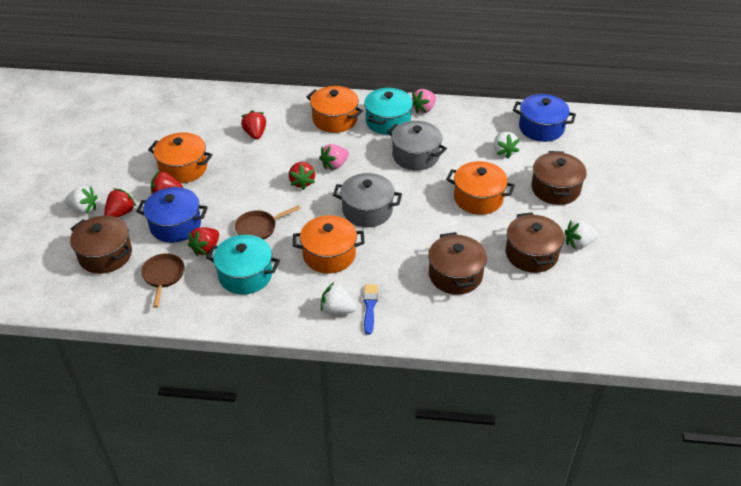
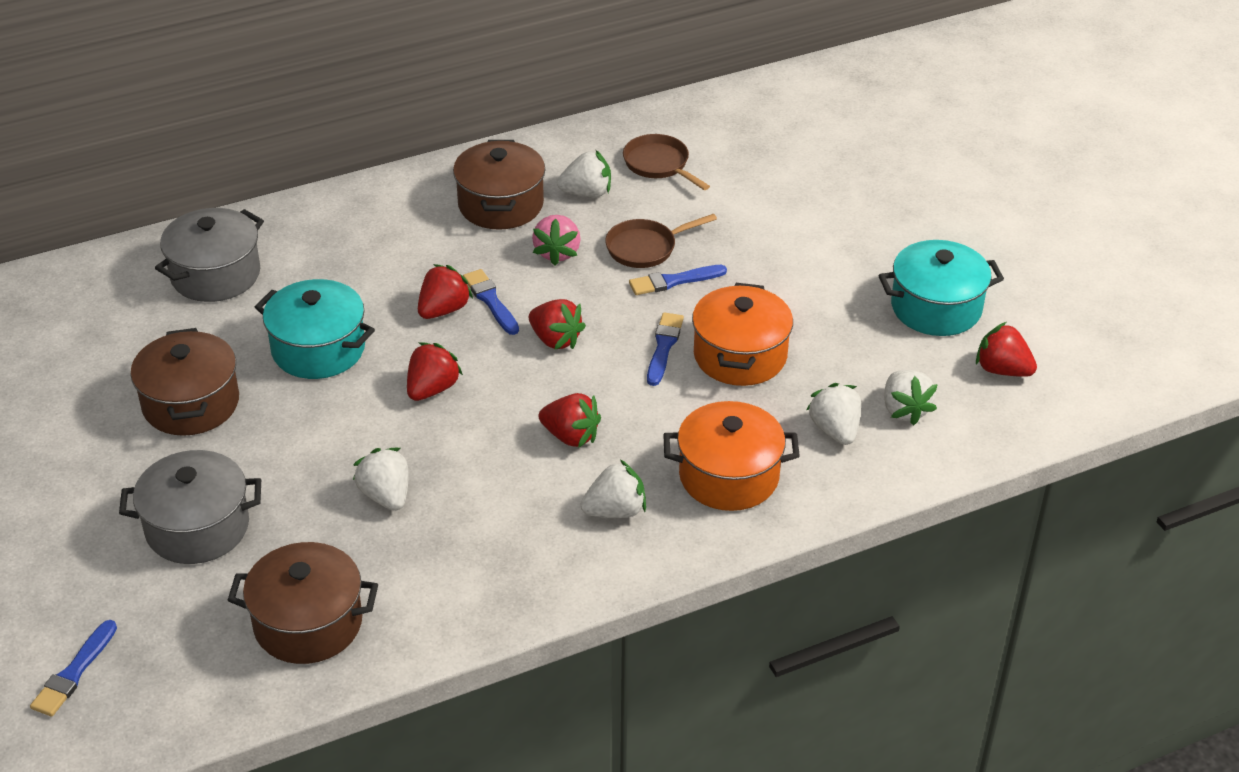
blue brush: 1 -> 4
blue pot: 2 -> 0
brown pot: 4 -> 3
orange pot: 4 -> 2
pink strawberry: 2 -> 1
white strawberry: 4 -> 5

